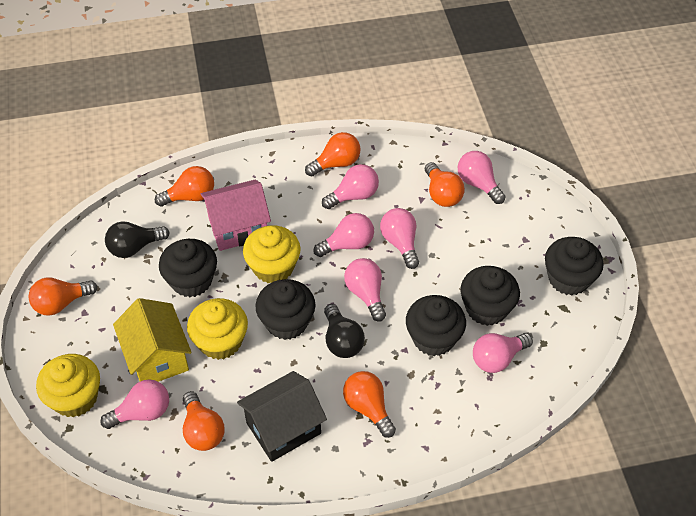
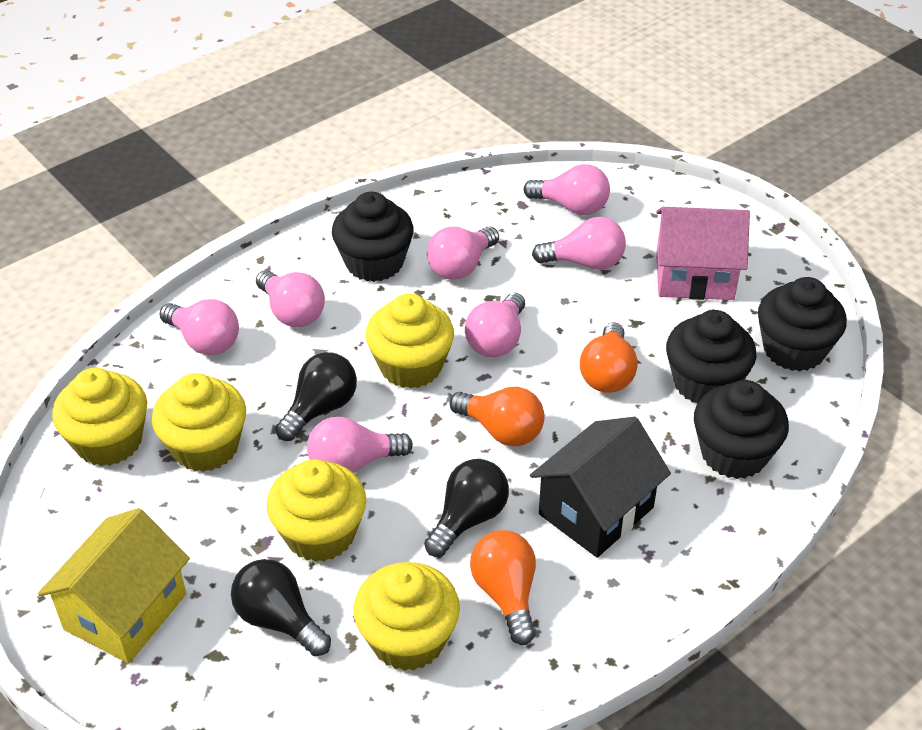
black cupcake: 5 -> 4
black light bulb: 2 -> 3
orange light bulb: 6 -> 3
yellow cupcake: 3 -> 5

